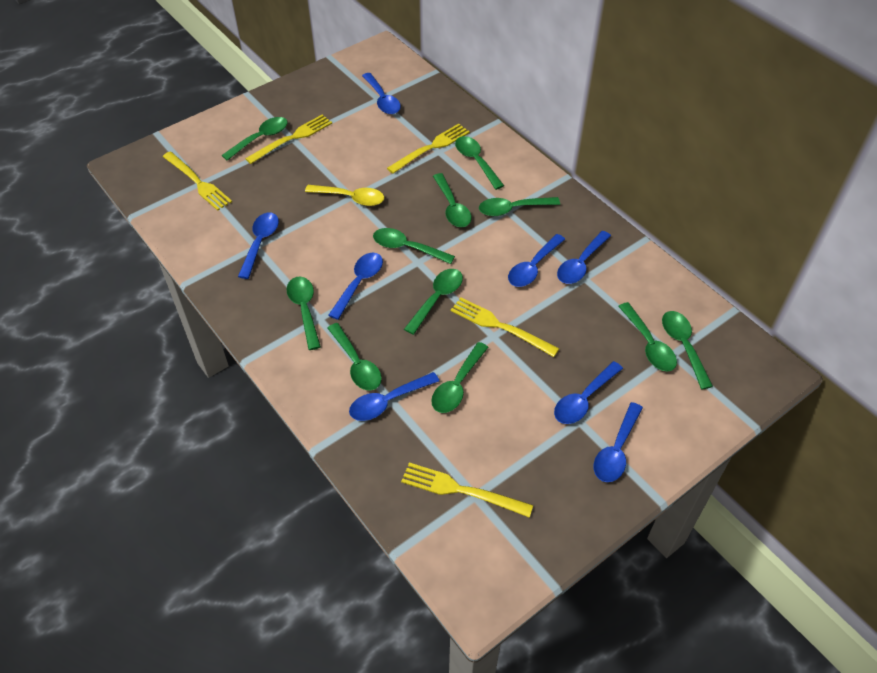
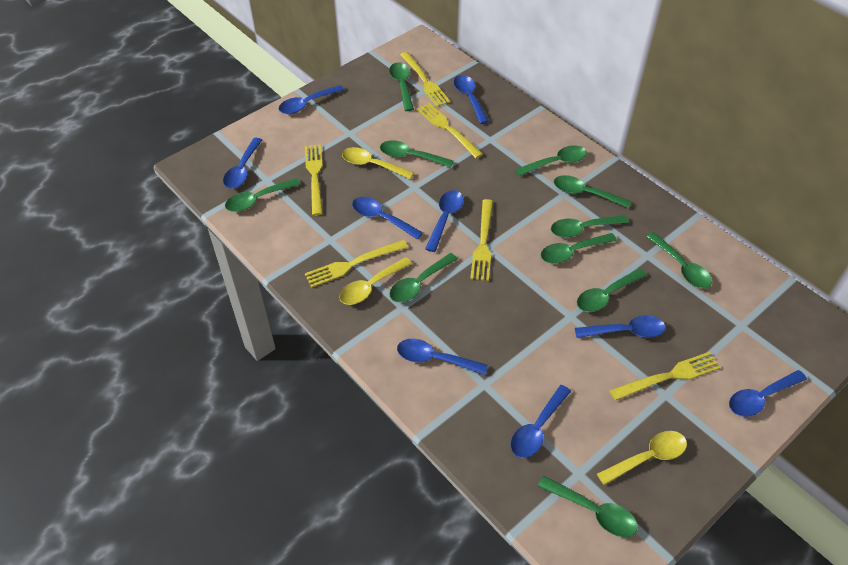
blue spoon: 8 -> 9
yellow fork: 5 -> 6
yellow spoon: 1 -> 3

